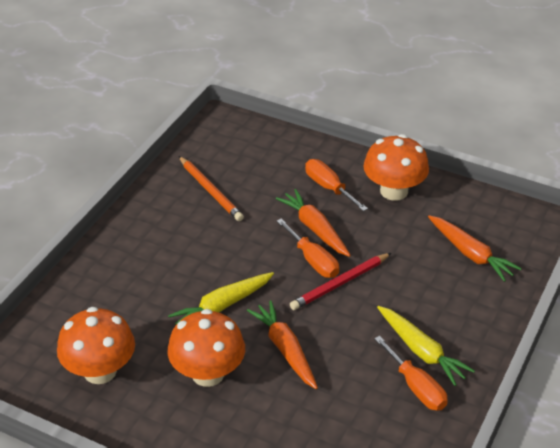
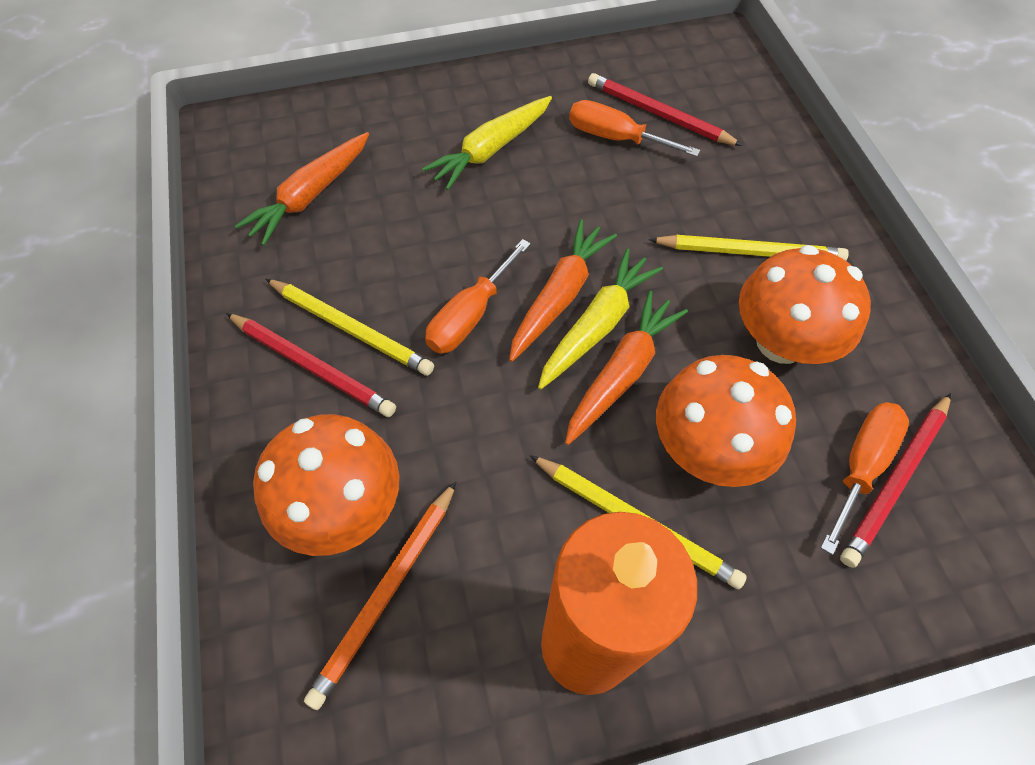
orange candle: 0 -> 1
red pencil: 1 -> 3
yellow pencil: 0 -> 3

